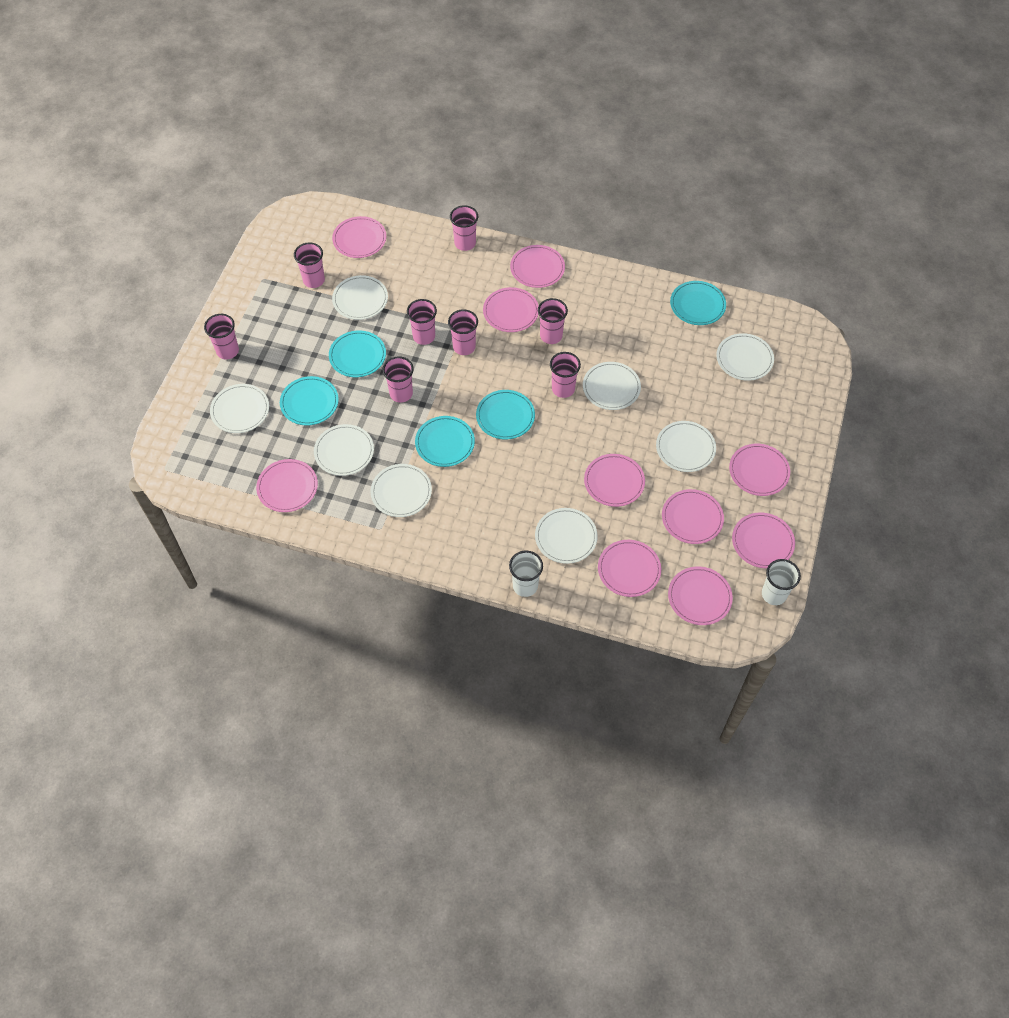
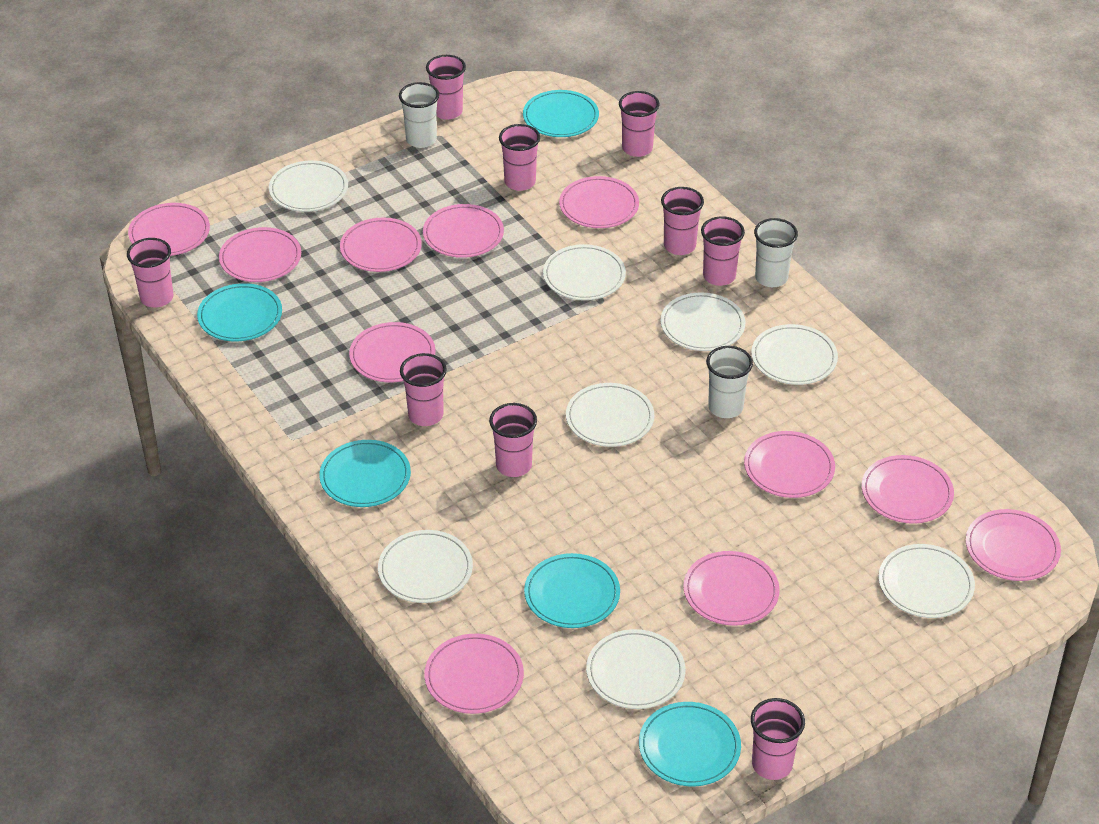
pink cup: 8 -> 9
pink plate: 10 -> 11
white cup: 2 -> 3

